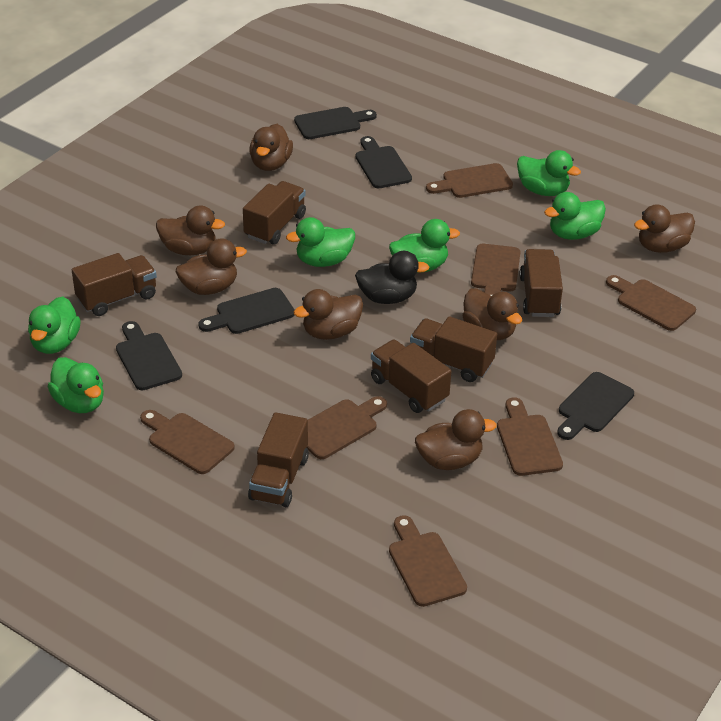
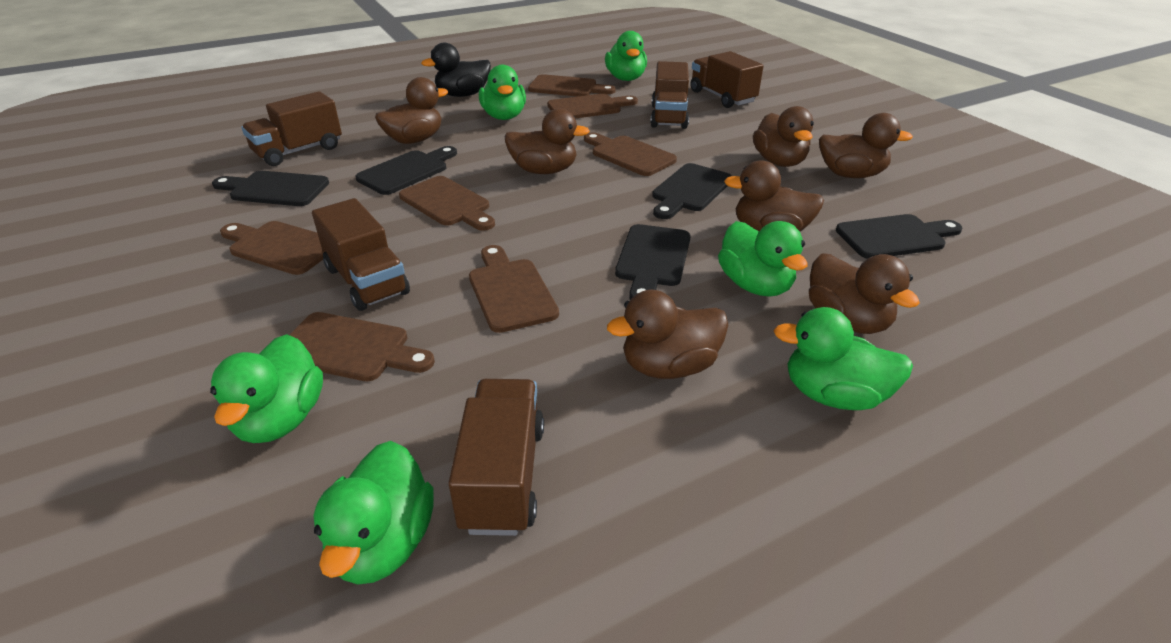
brown truck: 6 -> 5

